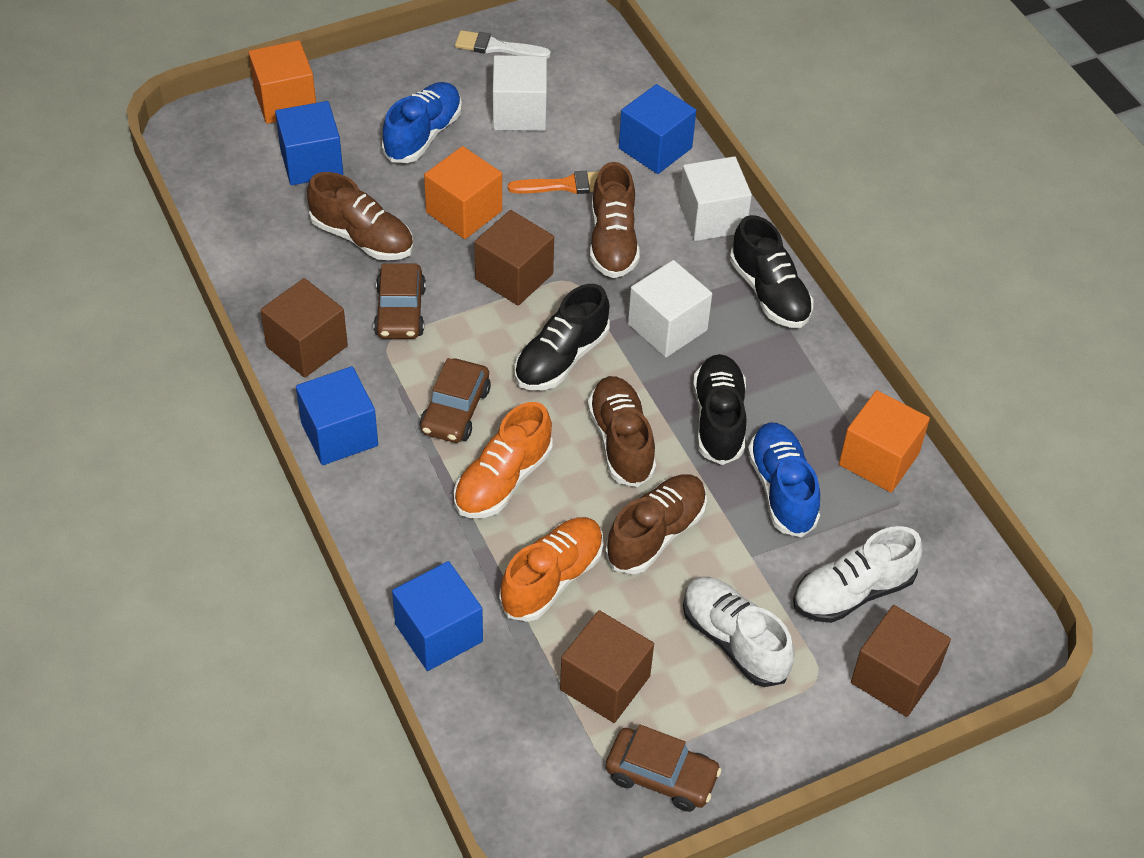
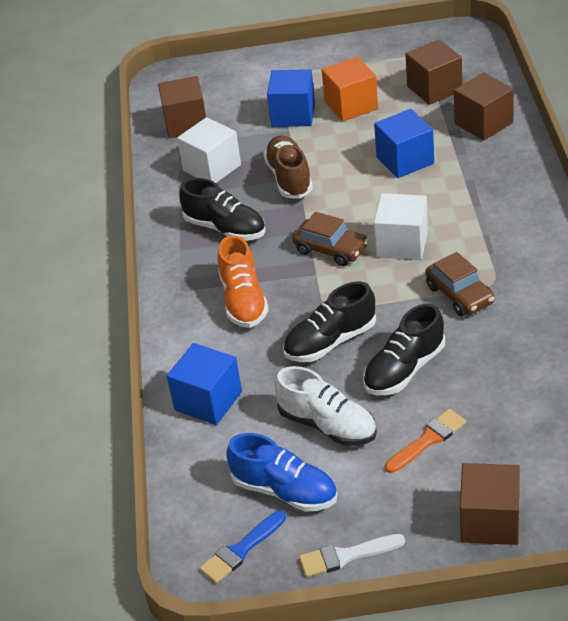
blue brush: 0 -> 1
blue cube: 4 -> 3
blue shoe: 2 -> 1
brown car: 3 -> 2
brown shoe: 4 -> 1
orange cube: 3 -> 1
orange shoe: 2 -> 1
white cube: 3 -> 2
white shoe: 2 -> 1

